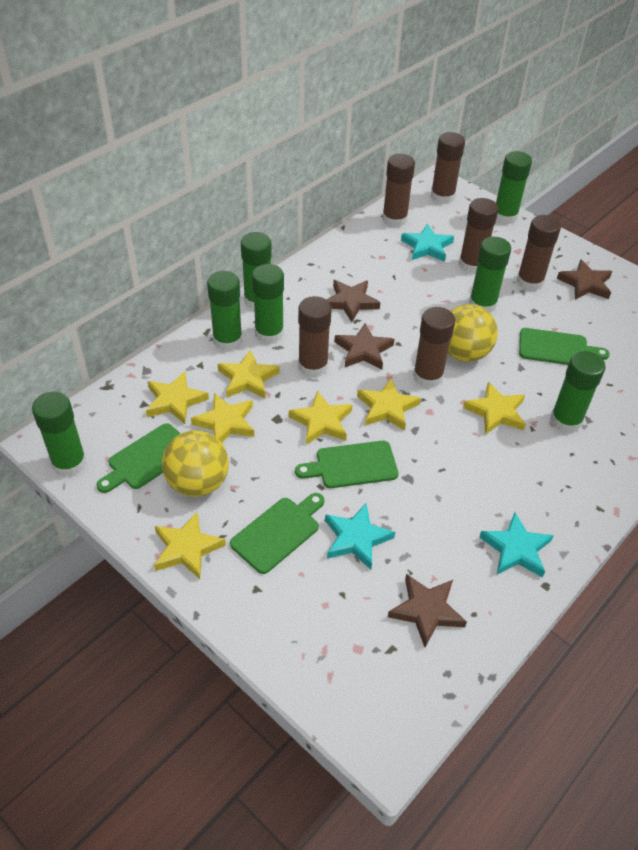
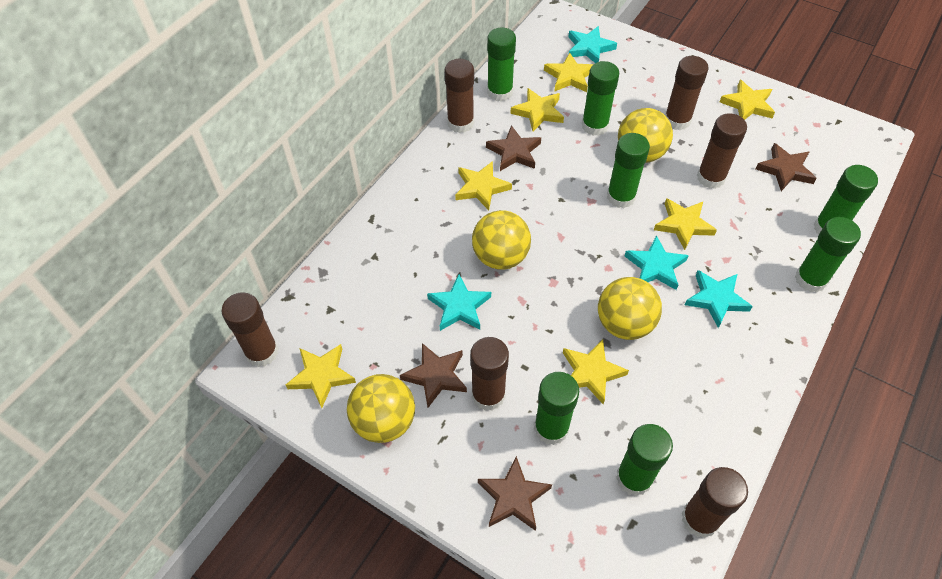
green cutting board: 4 -> 0
turquoise star: 3 -> 4
yellow ball: 2 -> 4

